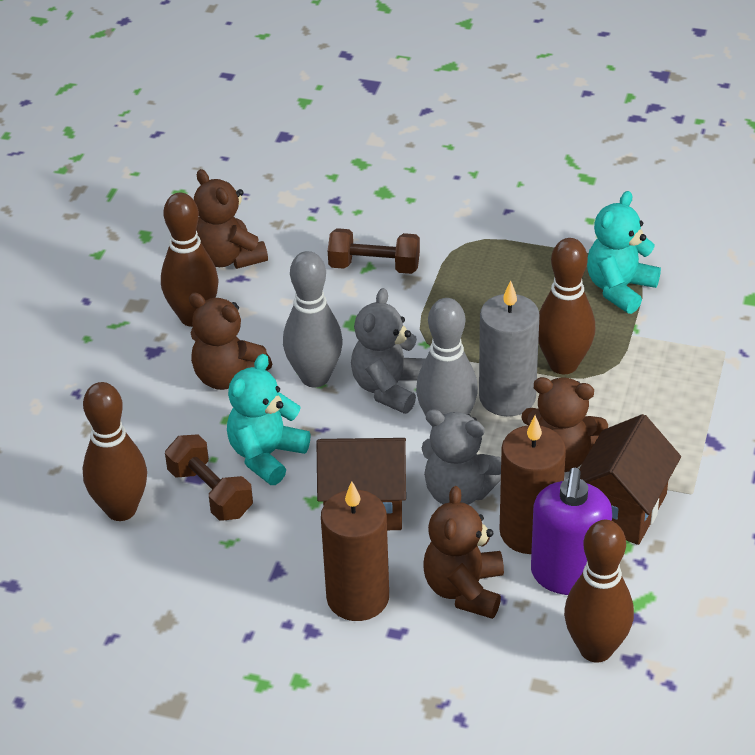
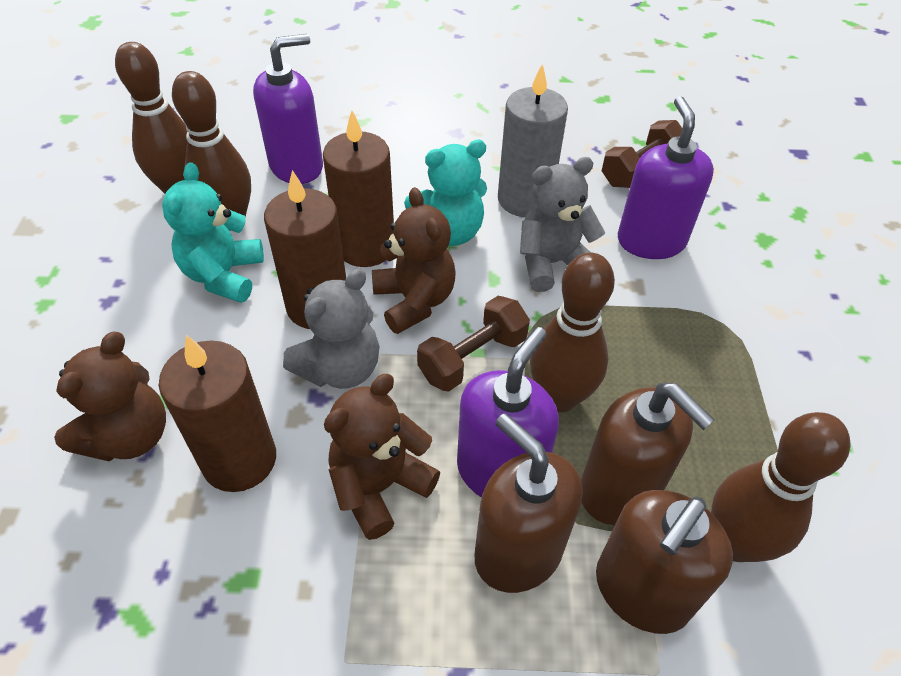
brown candle: 2 -> 3
brown house: 2 -> 0
brown soap dispenser: 0 -> 3
brown teddy bear: 4 -> 3
grey bowling pin: 2 -> 0
purple soap dispenser: 1 -> 3

